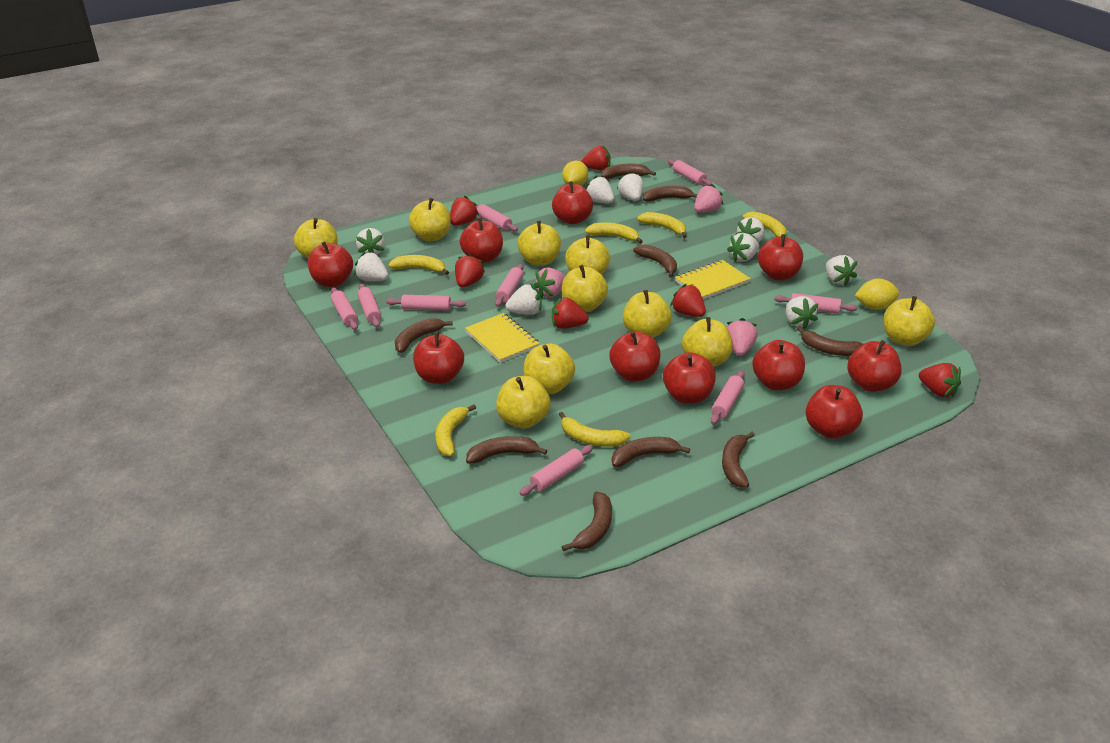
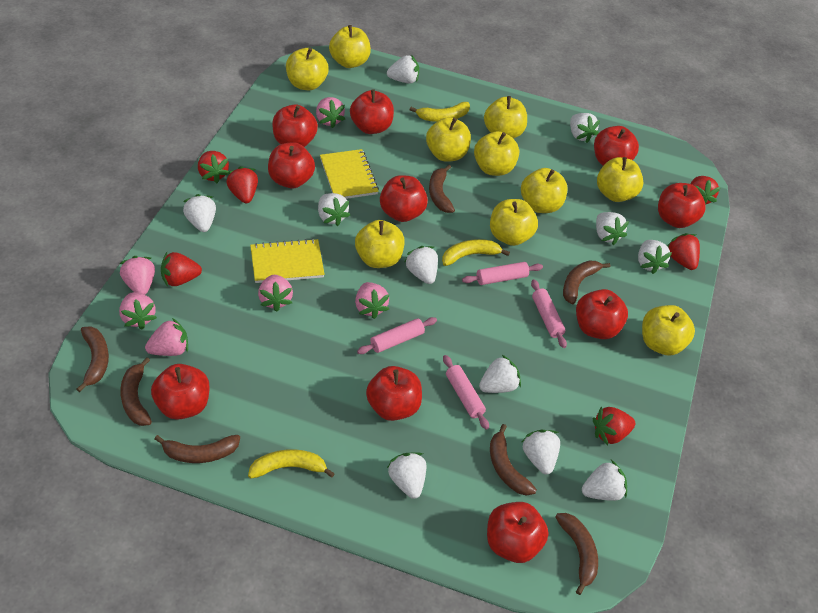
brown banana: 9 -> 7
pink rolling pin: 9 -> 4
pink strawberry: 3 -> 6
white strawberry: 9 -> 11
yellow banana: 6 -> 3
yellow lemon: 2 -> 0

